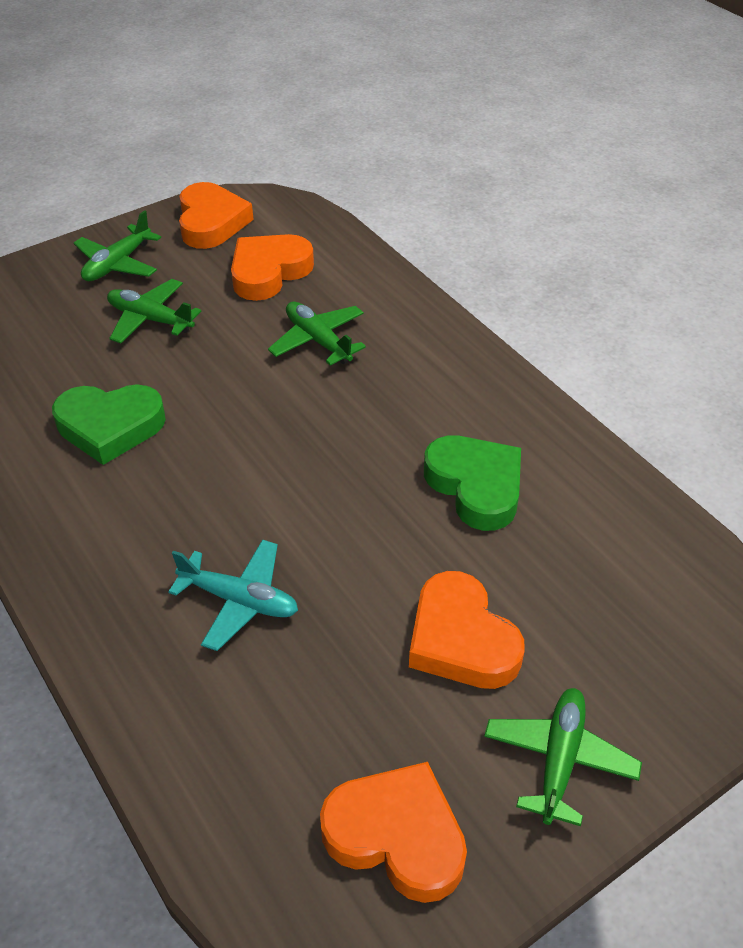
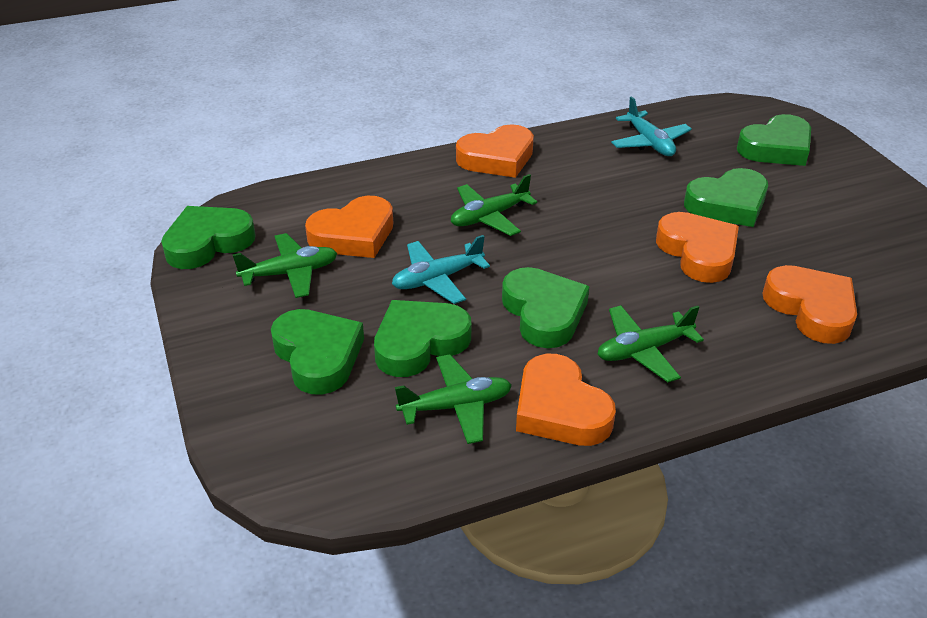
green heart: 2 -> 6
orange heart: 4 -> 5
turquoise plane: 1 -> 2

